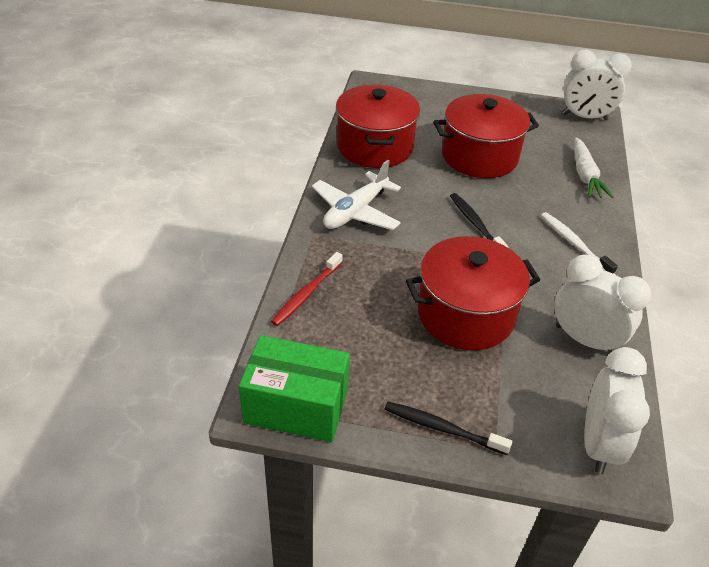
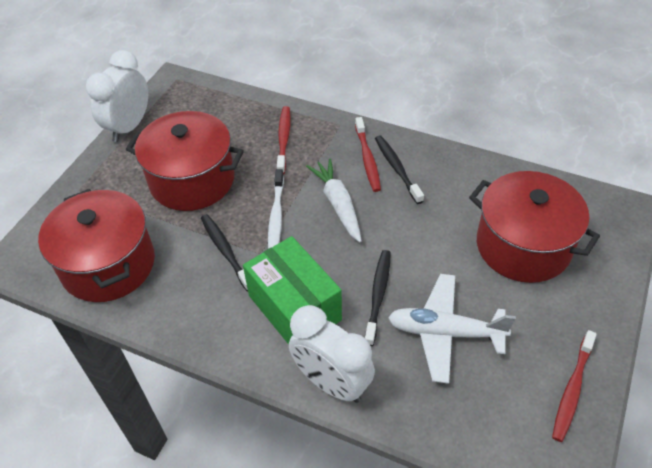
black toothbrush: 2 -> 3
red toothbrush: 1 -> 3
white clock: 3 -> 2

